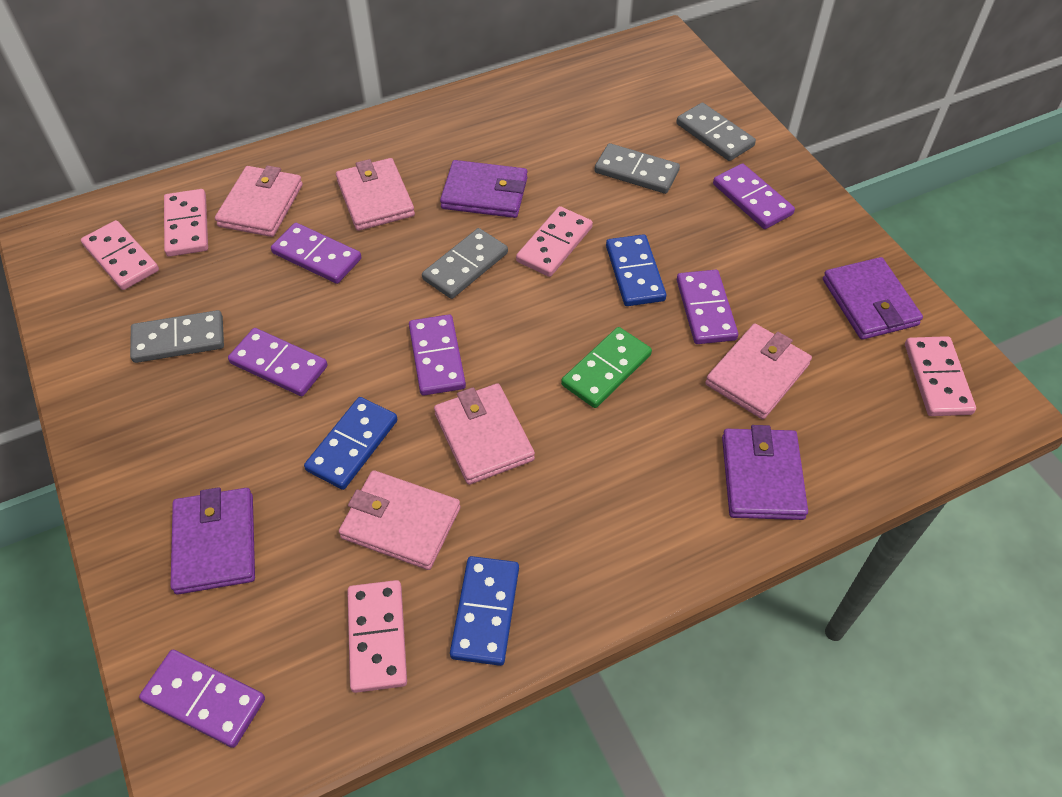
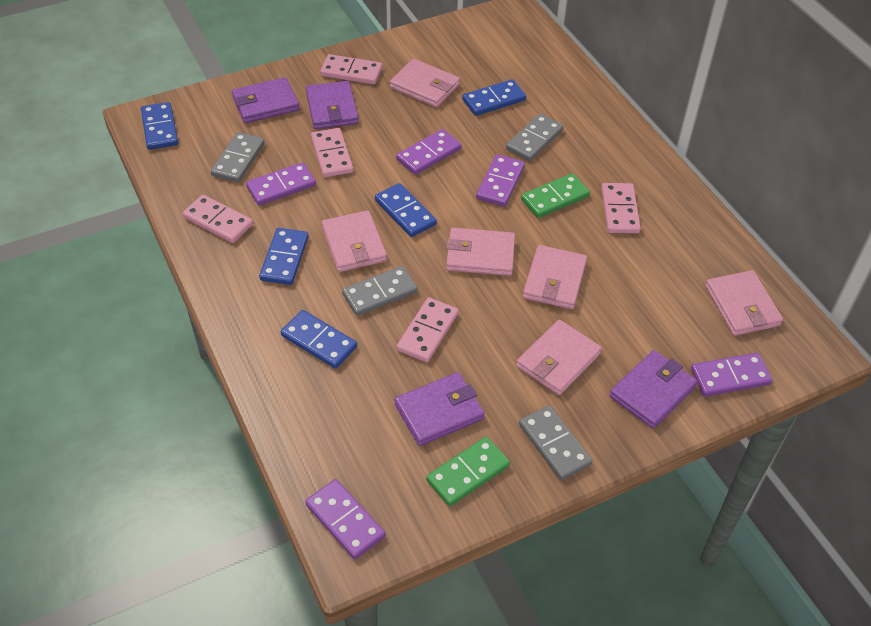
blue domino: 3 -> 5
green domino: 1 -> 2
pink wallet: 5 -> 6
purple domino: 6 -> 5

